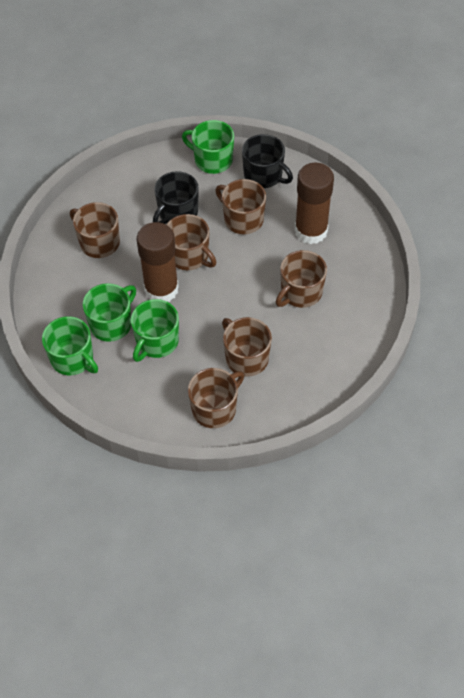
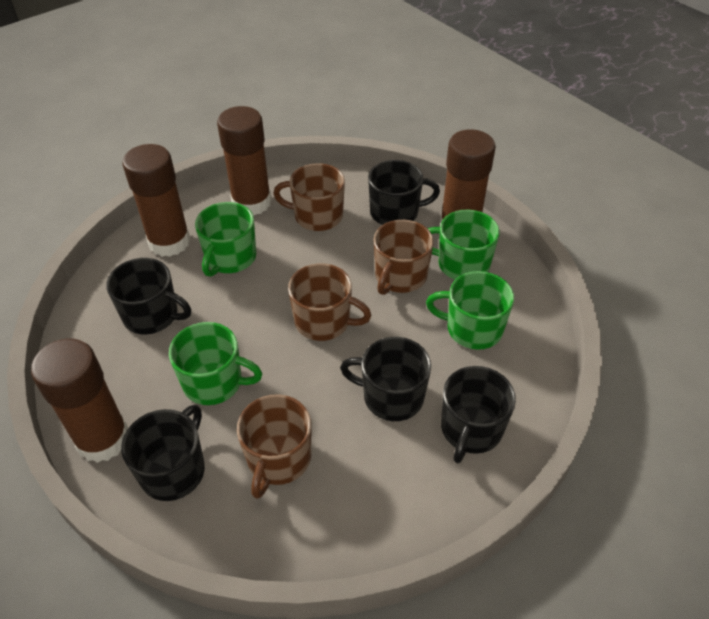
black mug: 2 -> 5
brown glue stick: 2 -> 4
brown mug: 6 -> 4

